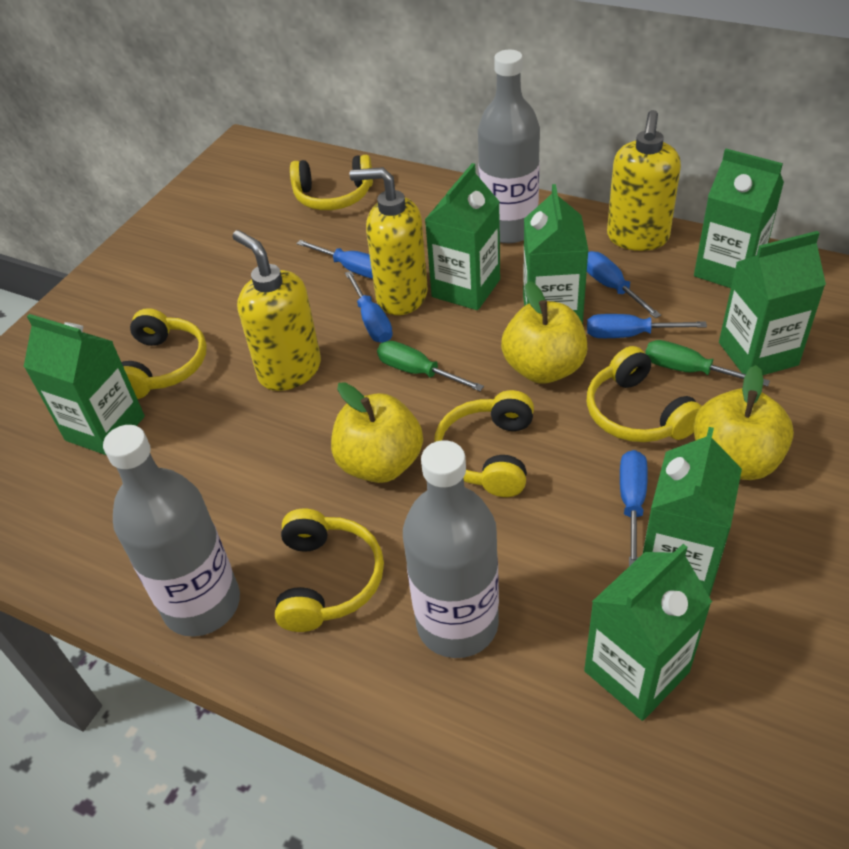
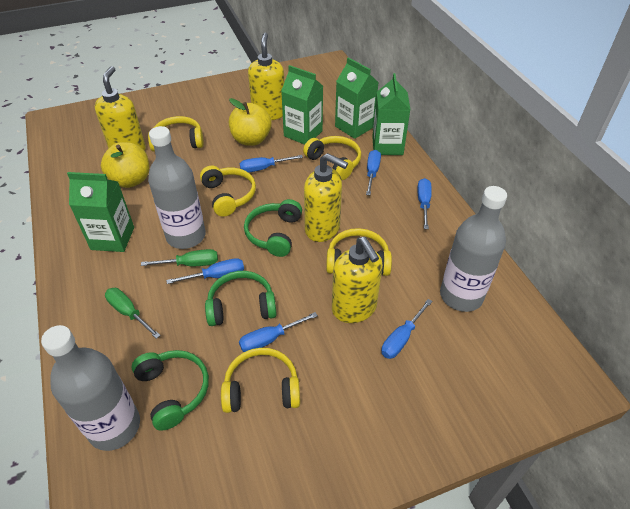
blue screwdriver: 5 -> 6
green carton: 7 -> 4
green headphones: 0 -> 3
yellow apple: 3 -> 2
yellow soap dispenser: 3 -> 4

